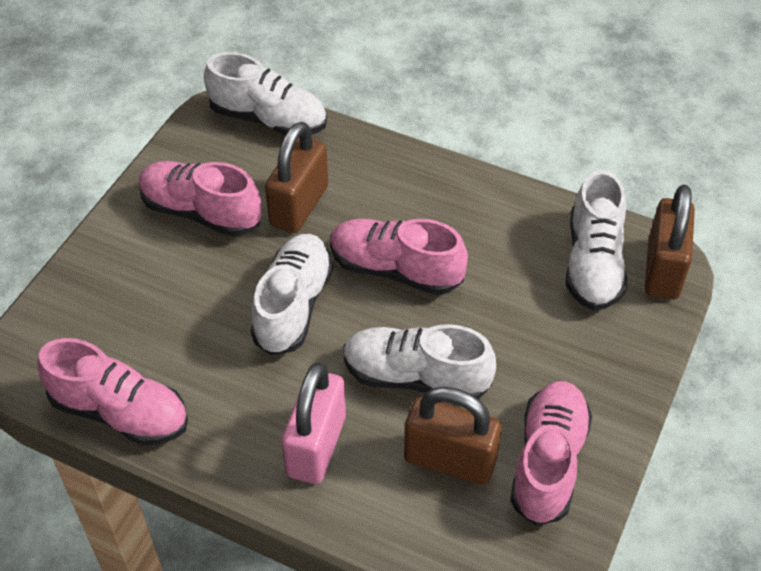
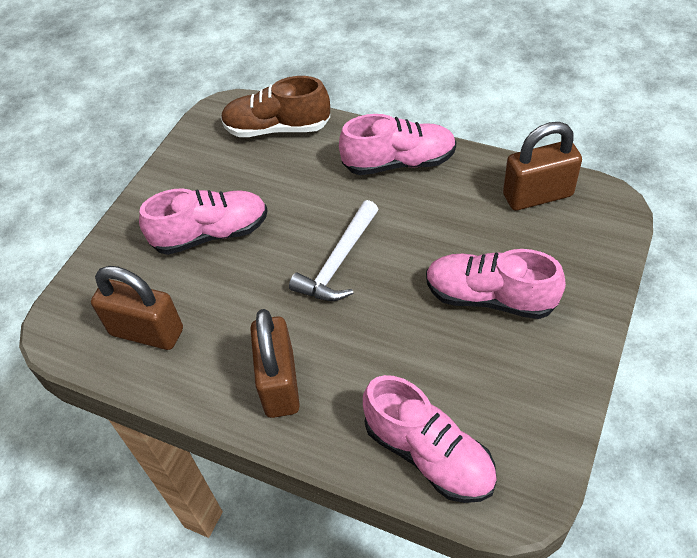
brown shoe: 0 -> 1
pink padlock: 1 -> 0
white hammer: 0 -> 1
white shoe: 4 -> 0

